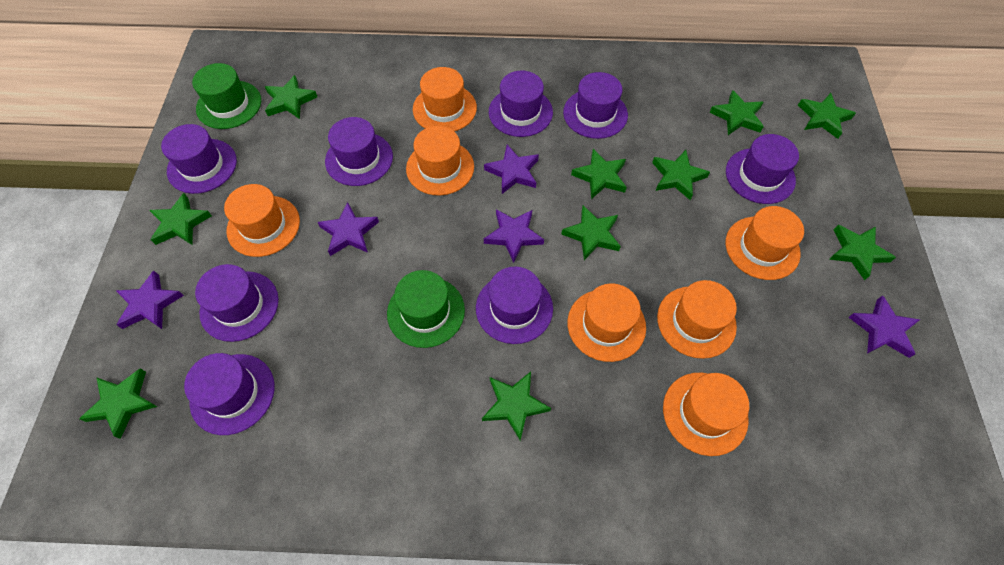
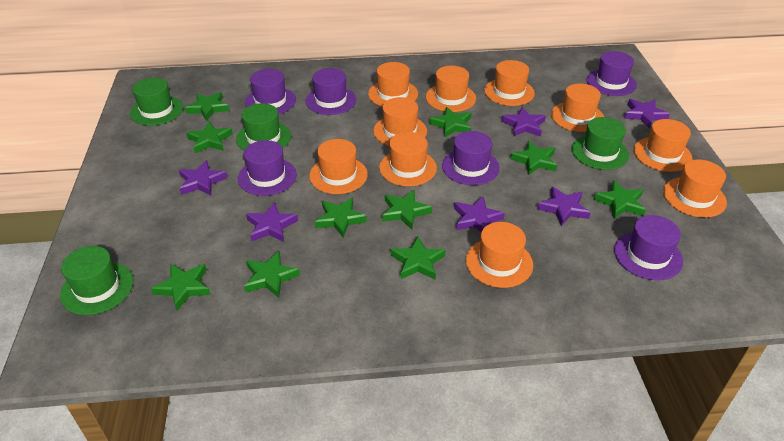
green hat: 2 -> 4
orange hat: 7 -> 10
purple hat: 8 -> 6
purple star: 5 -> 6

